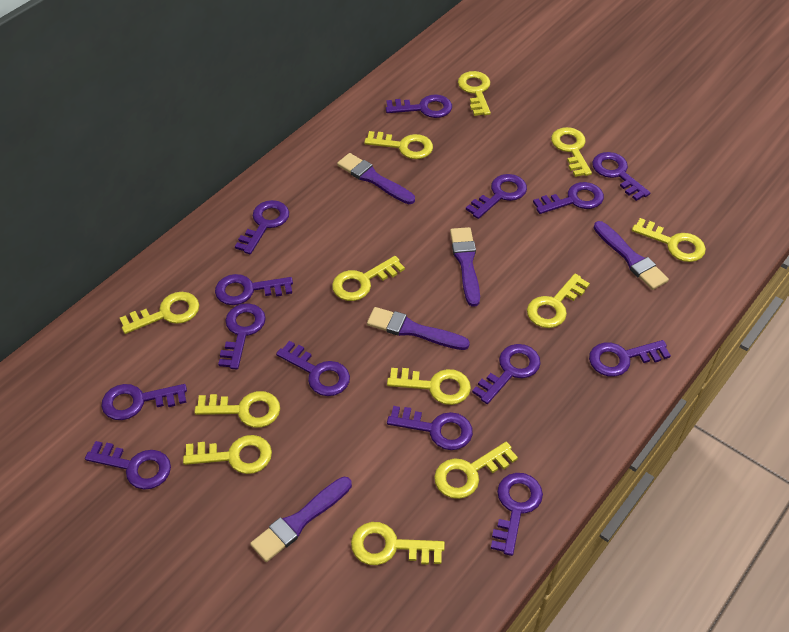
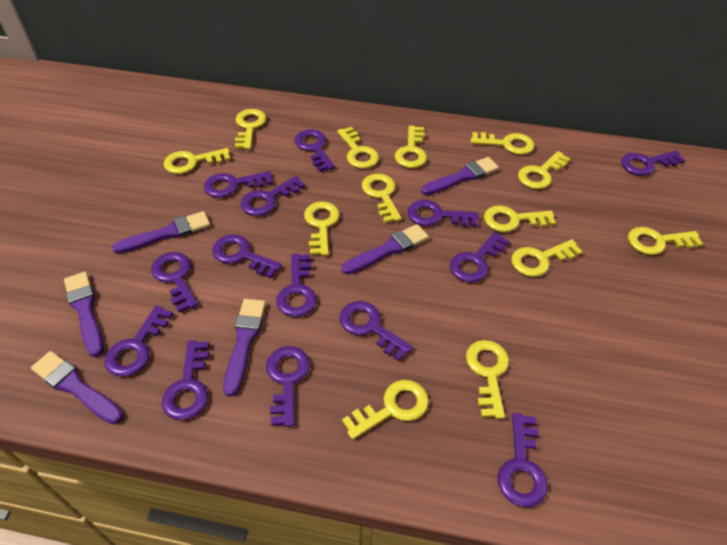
purple brush: 5 -> 6
yellow key: 12 -> 13

